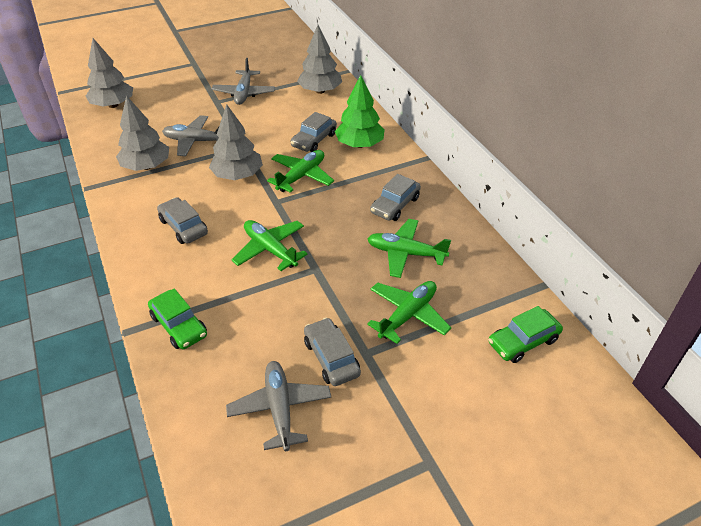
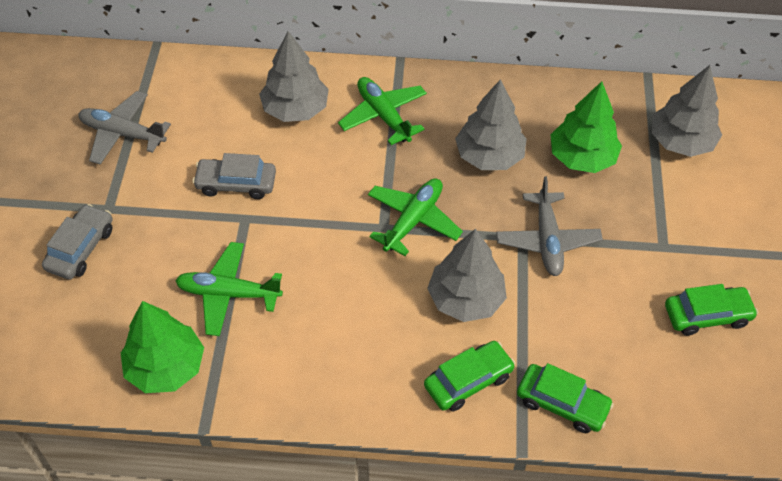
green car: 2 -> 3
green plane: 4 -> 3
green tree: 1 -> 2
grey car: 4 -> 2
grey plane: 3 -> 2

